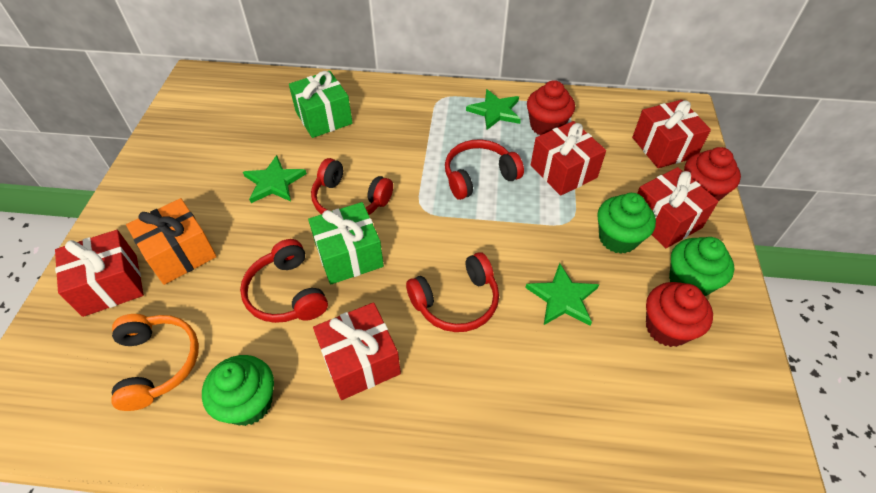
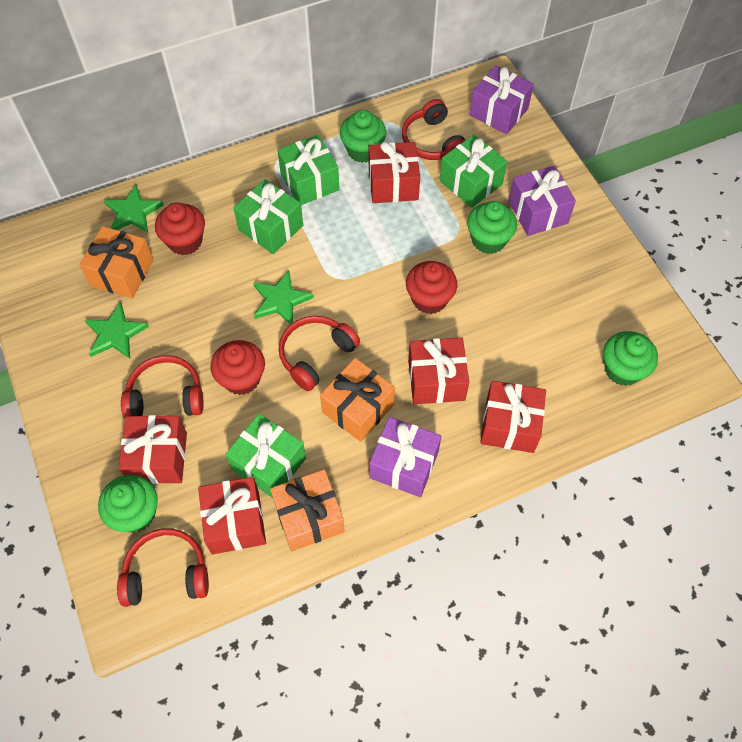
green cupcake: 3 -> 4
green gift: 2 -> 4
orange gift: 1 -> 3
orange headphones: 1 -> 0
purple gift: 0 -> 3

